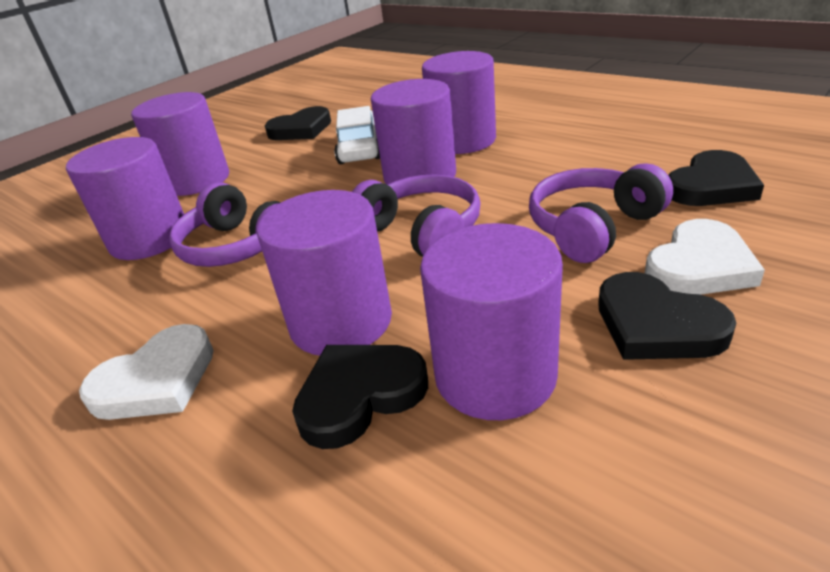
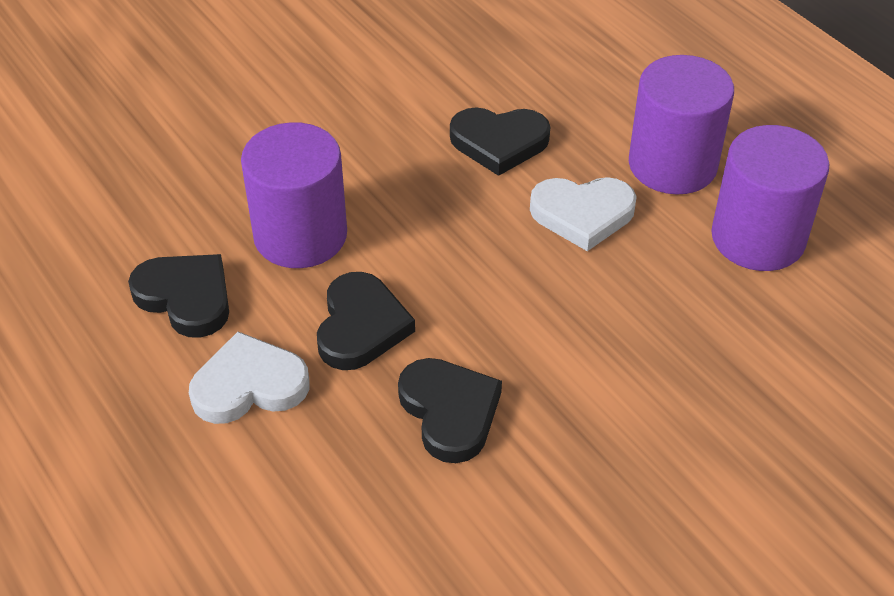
purple cylinder: 6 -> 3
purple headphones: 3 -> 0
white car: 1 -> 0

